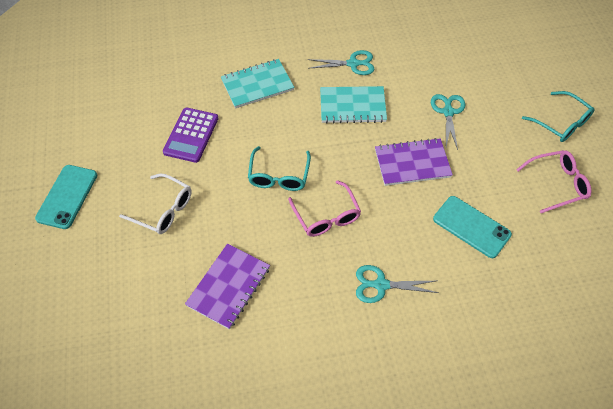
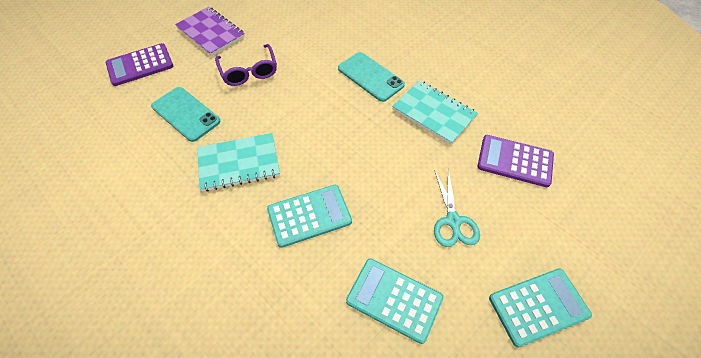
pink glasses: 2 -> 0
purple calculator: 1 -> 2
purple glasses: 0 -> 1
purple notebook: 2 -> 1
turquoise calculator: 0 -> 3
turquoise glasses: 2 -> 0
turquoise scissors: 3 -> 1
white glasses: 1 -> 0

